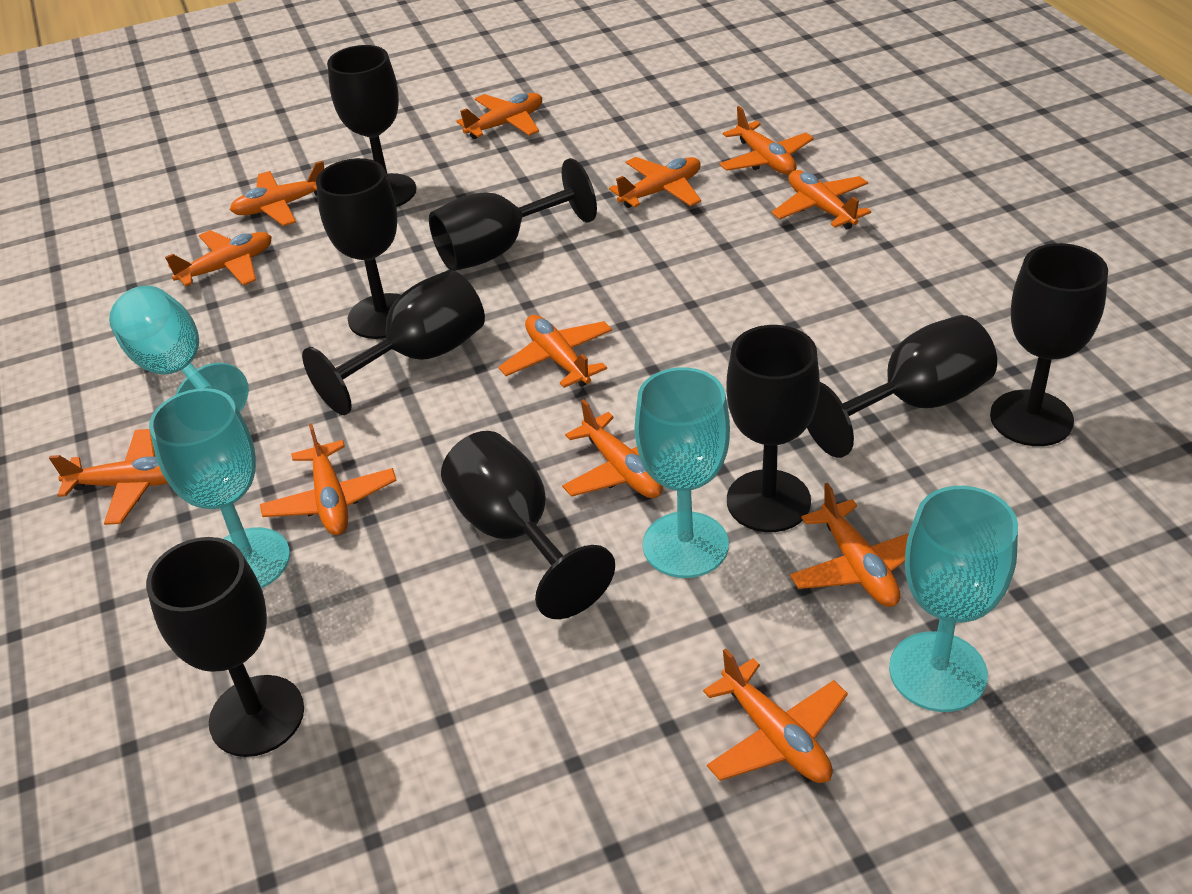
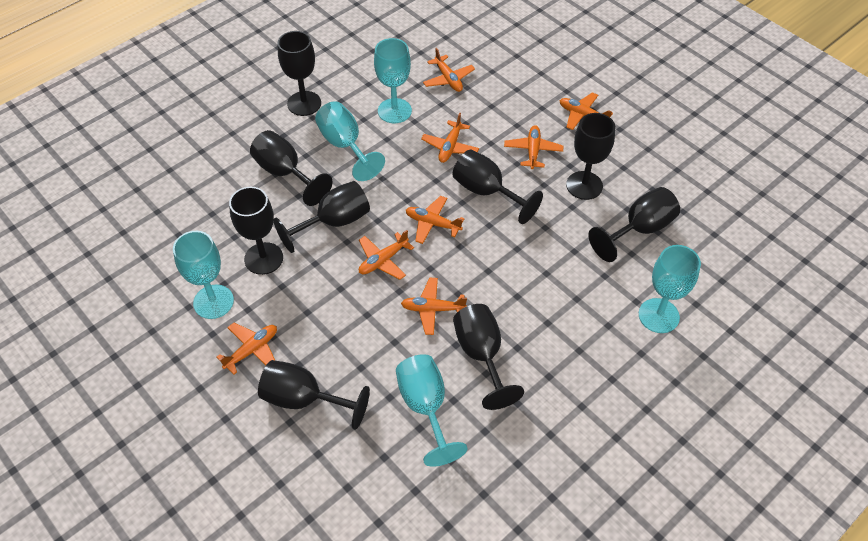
orange plane: 12 -> 8
turquoise goblet: 4 -> 5

